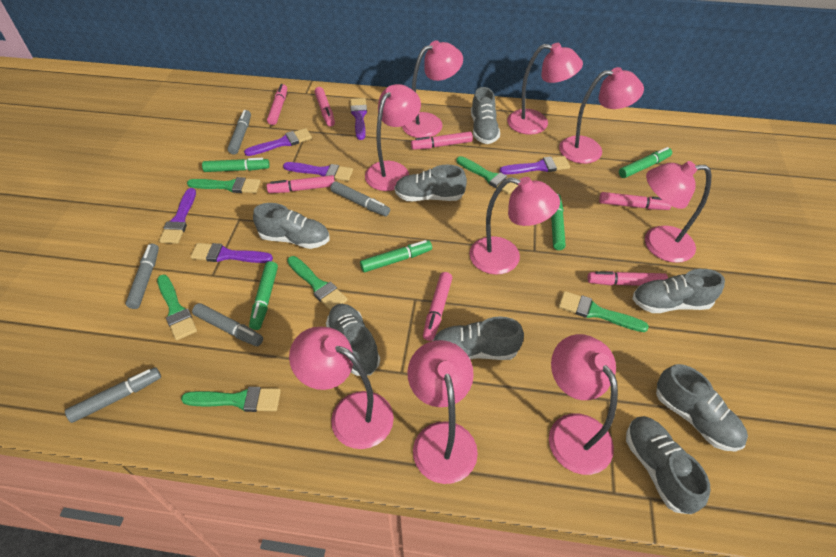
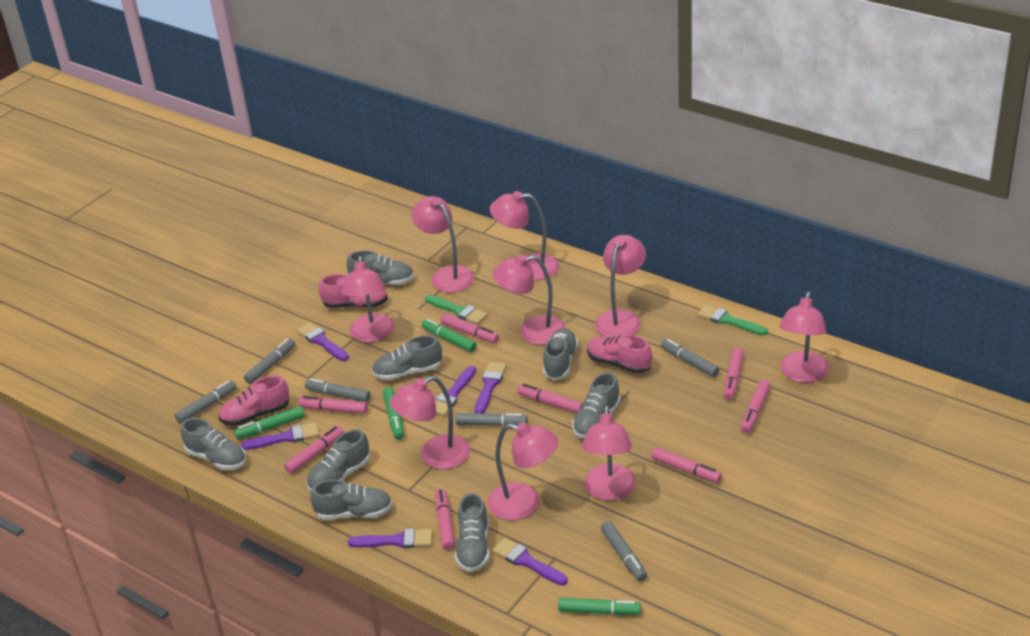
green brush: 6 -> 2
green marker: 5 -> 4
grey marker: 5 -> 6
pink marker: 7 -> 8
pink shoe: 0 -> 3

